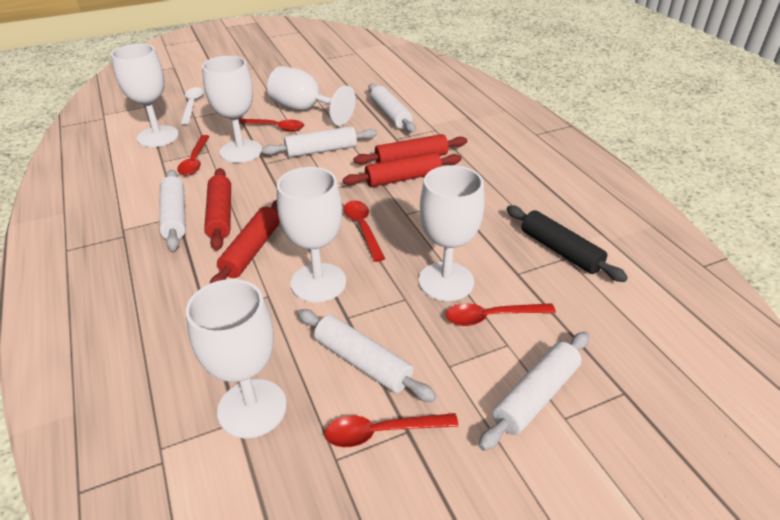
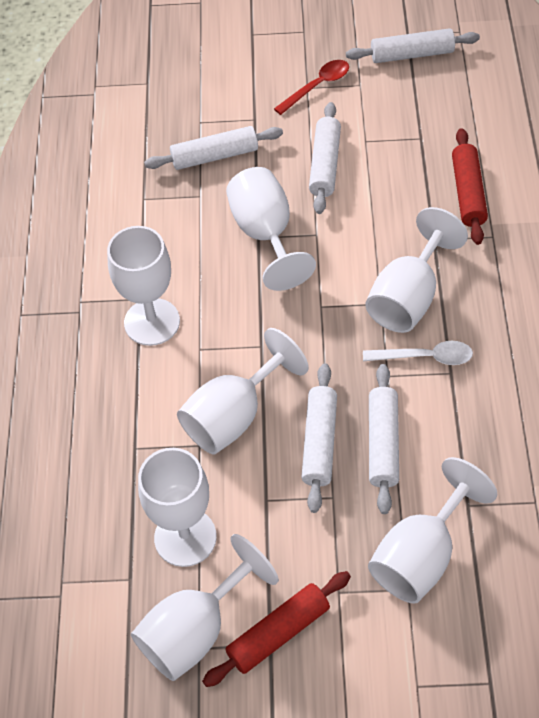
black rolling pin: 1 -> 0
red rolling pin: 4 -> 2
red spoon: 5 -> 1
white goblet: 6 -> 7

